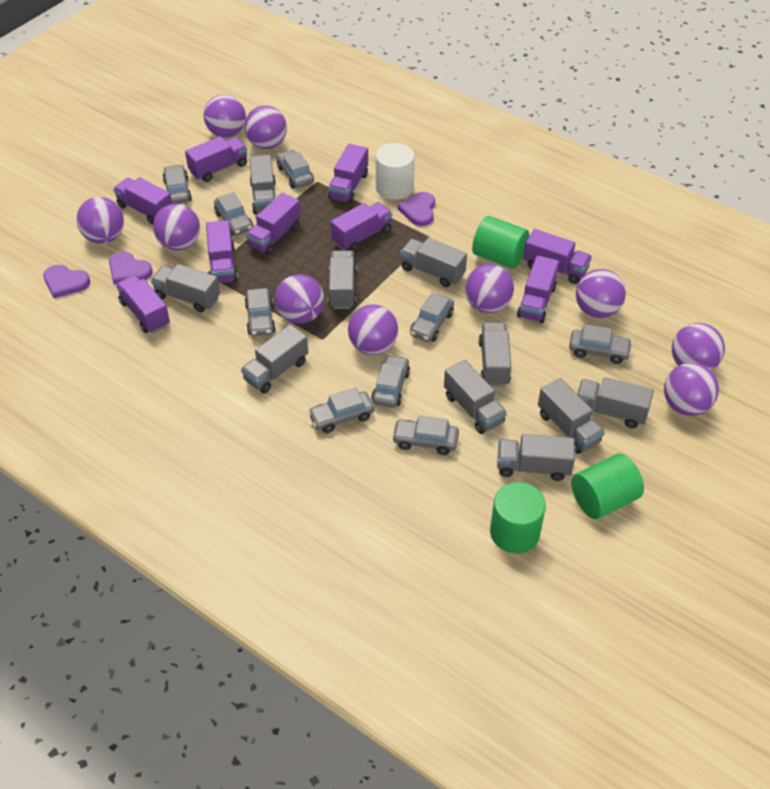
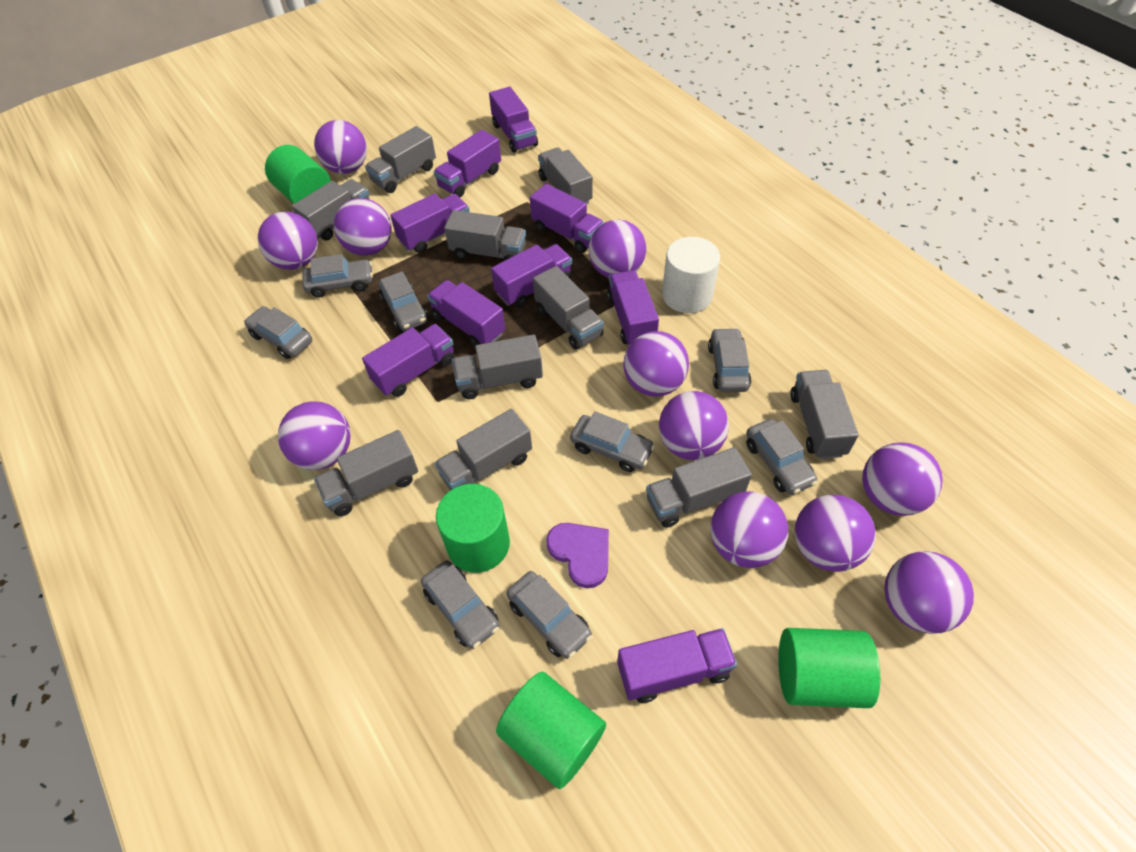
green cylinder: 3 -> 4
grey car: 9 -> 8
purple ball: 10 -> 11
purple heart: 3 -> 1

